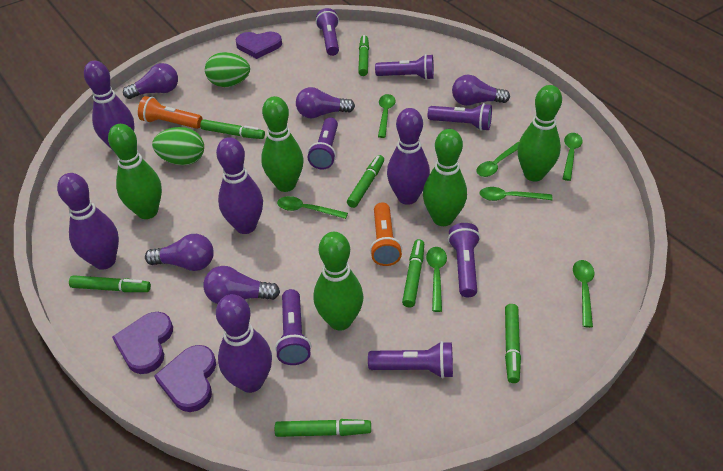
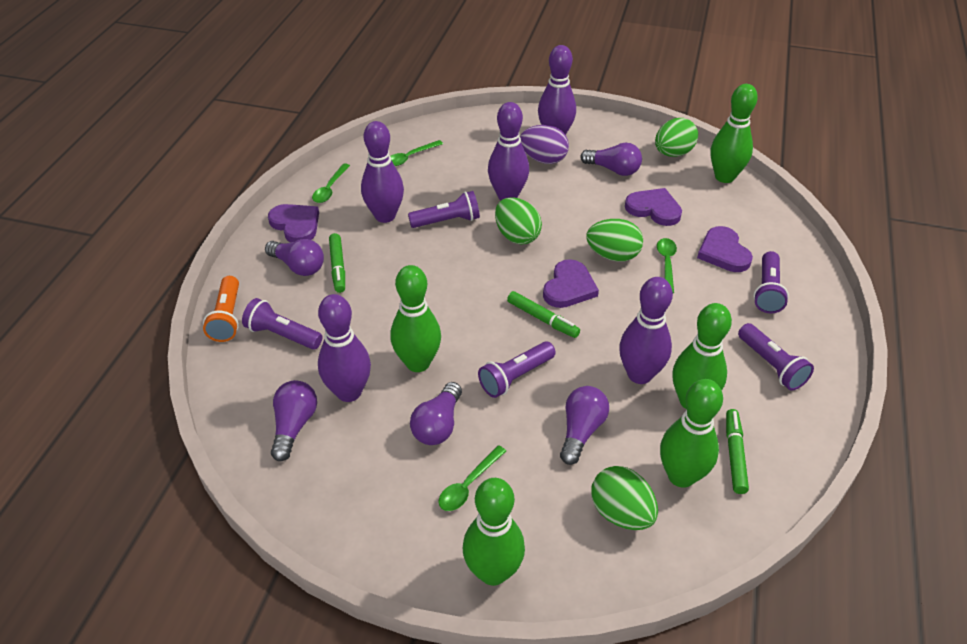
green egg: 2 -> 4
green marker: 7 -> 3
green spoon: 7 -> 4
orange flashlight: 2 -> 1
purple egg: 0 -> 1
purple flashlight: 7 -> 5
purple heart: 3 -> 4

